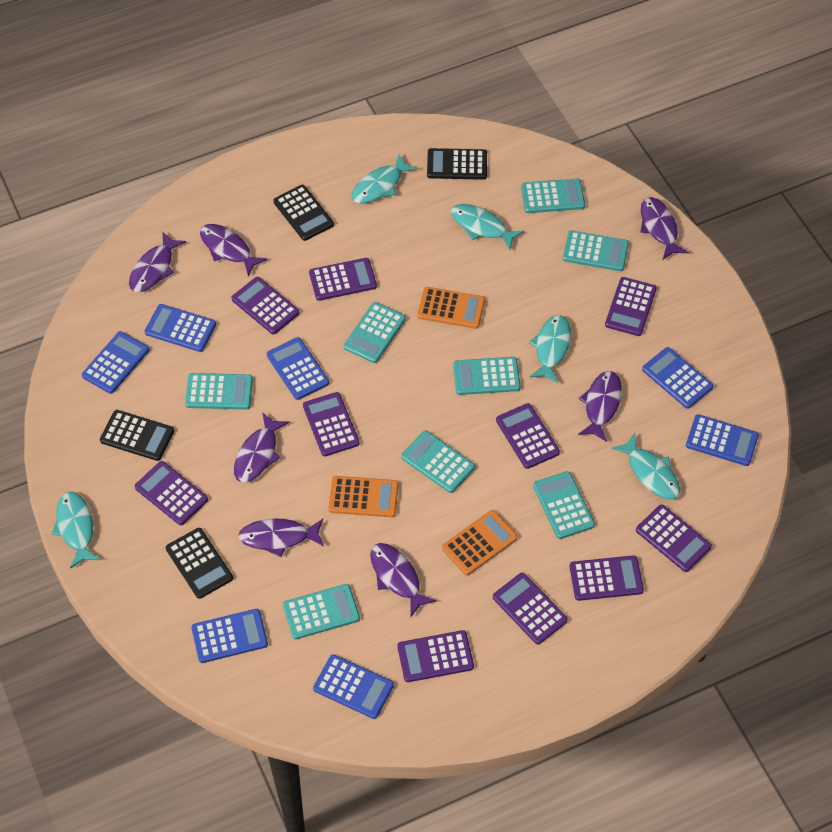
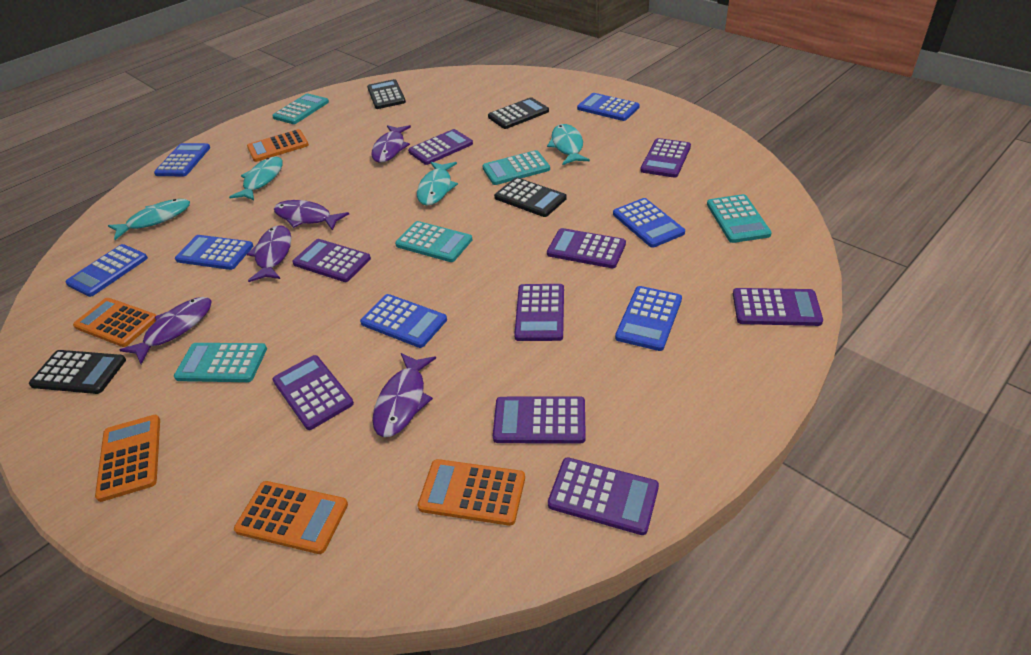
orange calculator: 3 -> 5
purple calculator: 10 -> 9
purple fish: 7 -> 5
turquoise calculator: 8 -> 5
turquoise fish: 5 -> 4

